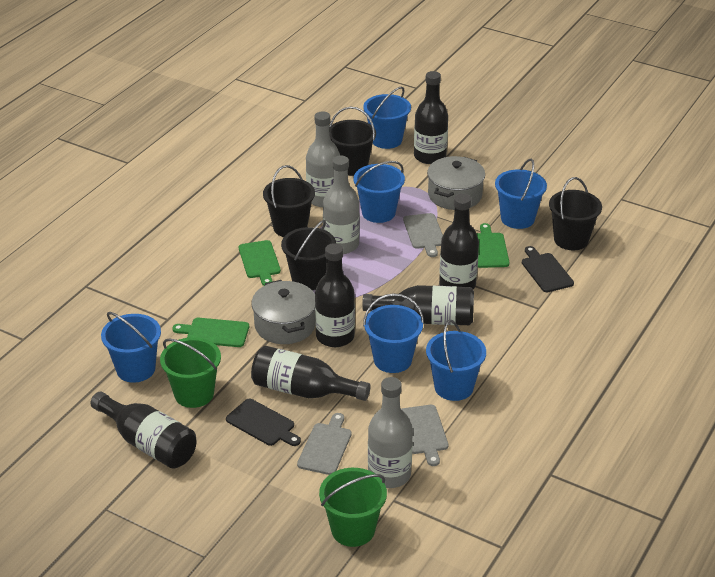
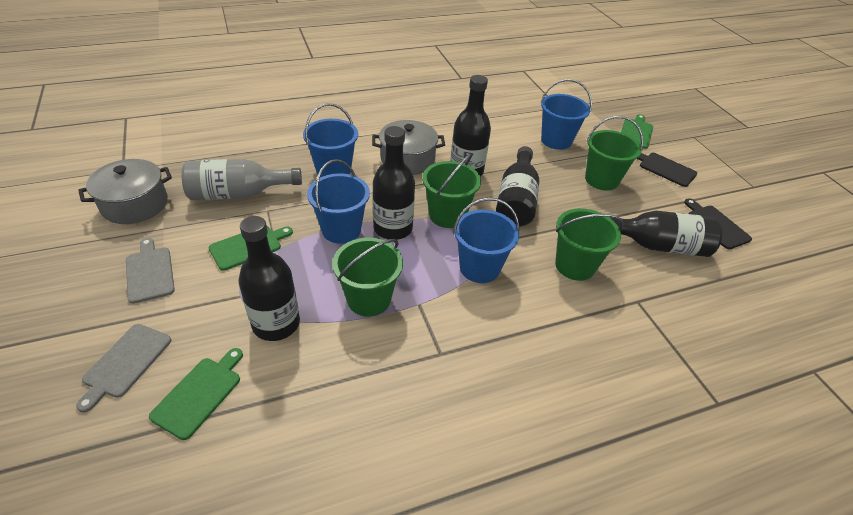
black bottle: 6 -> 5
black bucket: 4 -> 0
blue bucket: 6 -> 4
green bucket: 2 -> 4
grey bottle: 3 -> 1
grey cutting board: 3 -> 2

